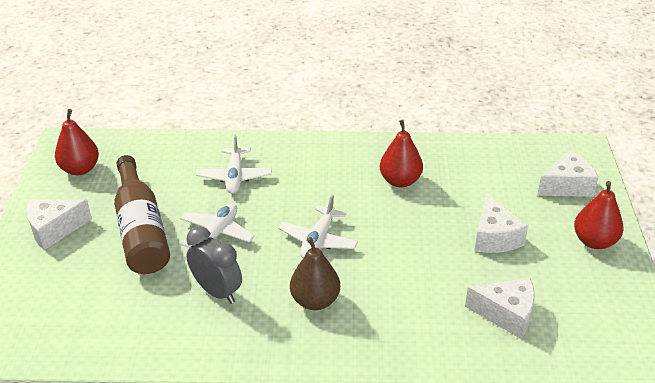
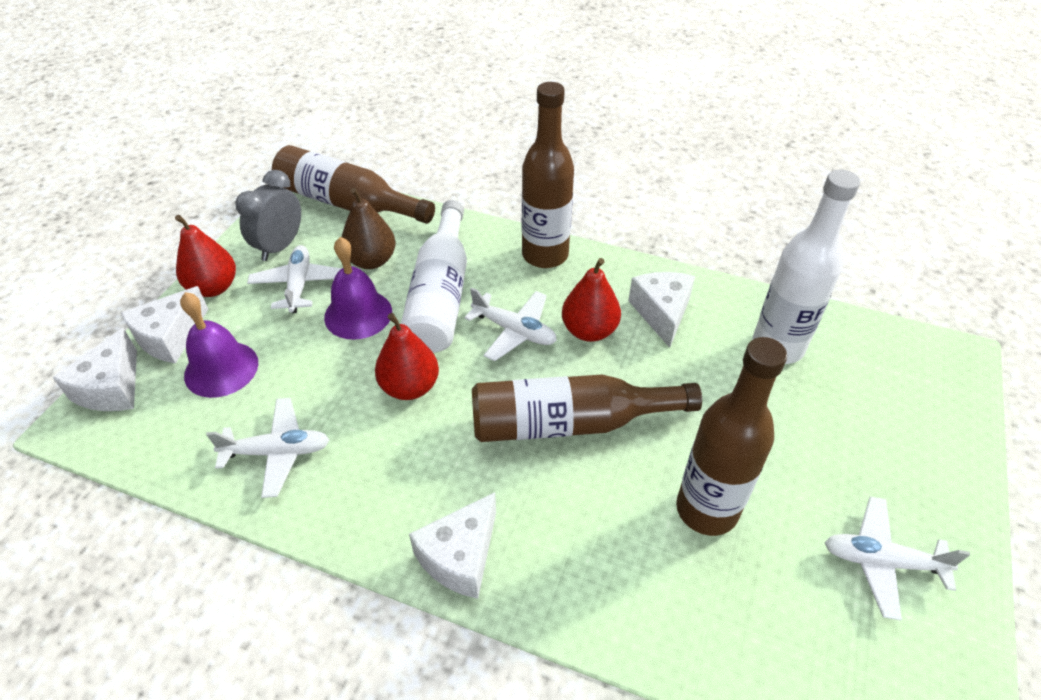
brown bottle: 1 -> 4
purple bell: 0 -> 2
white bottle: 0 -> 2
white plane: 3 -> 4

